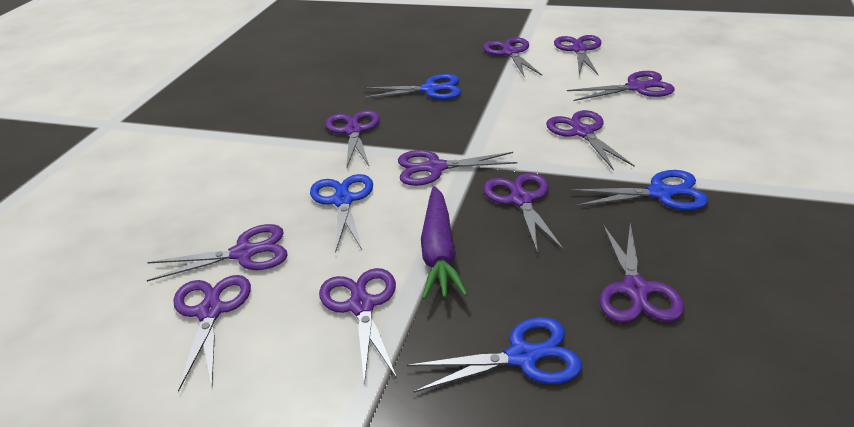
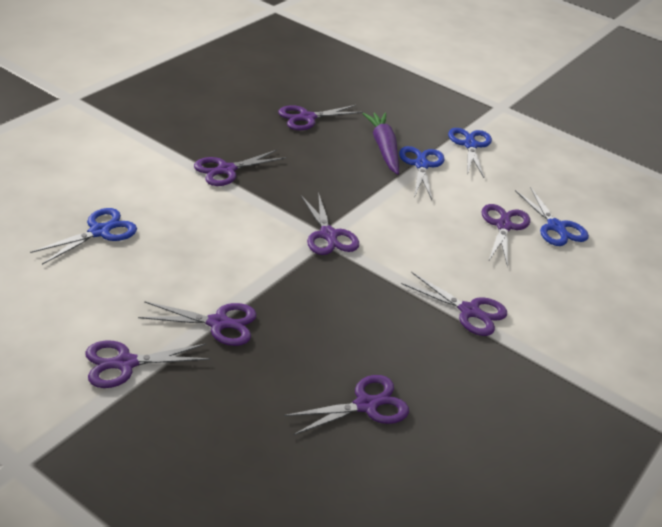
purple scissors: 11 -> 8

